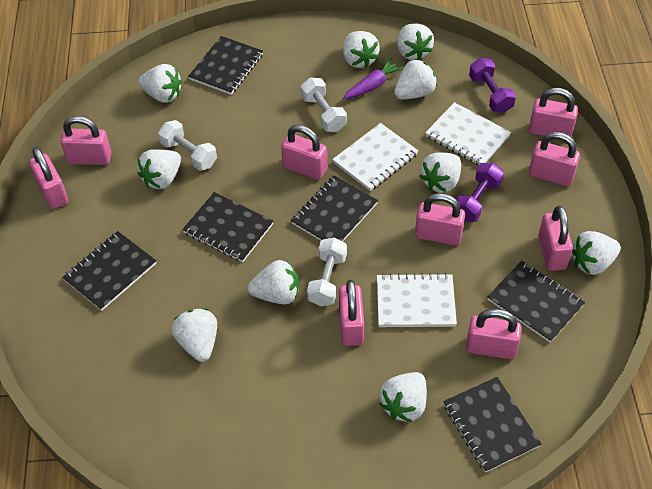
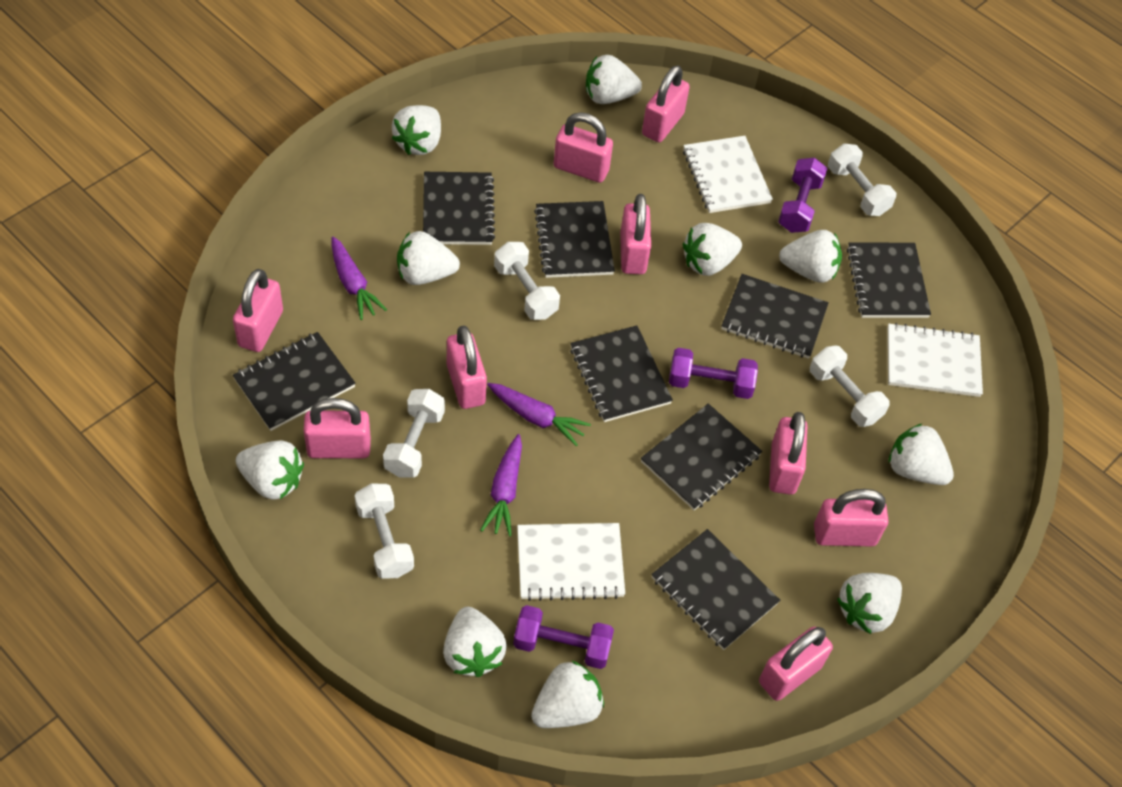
black notebook: 6 -> 8
purple carrot: 1 -> 3
purple dumbbell: 2 -> 3
white dumbbell: 3 -> 5

